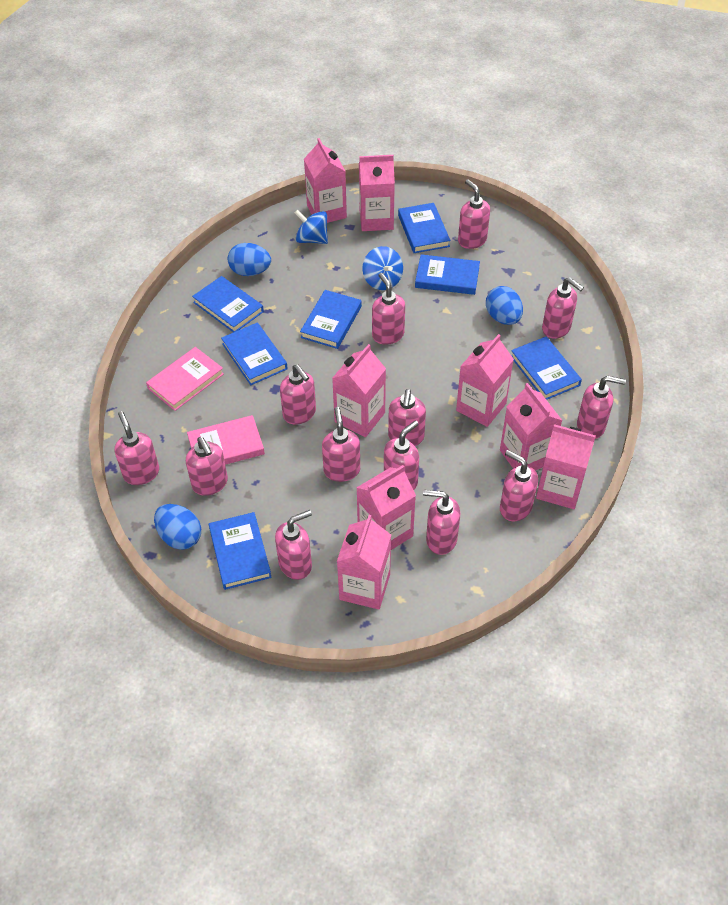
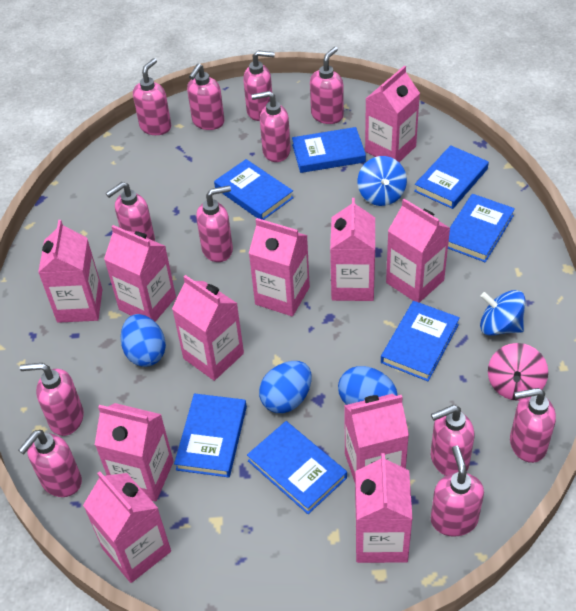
pink book: 2 -> 0
pink carton: 8 -> 11
pink soap dispenser: 13 -> 12
pink spinning top: 0 -> 1

